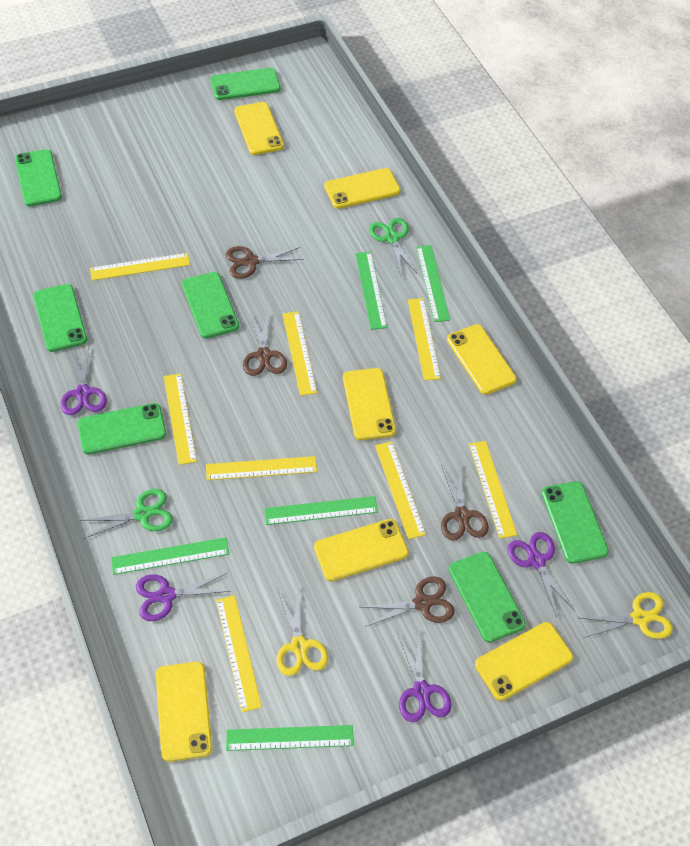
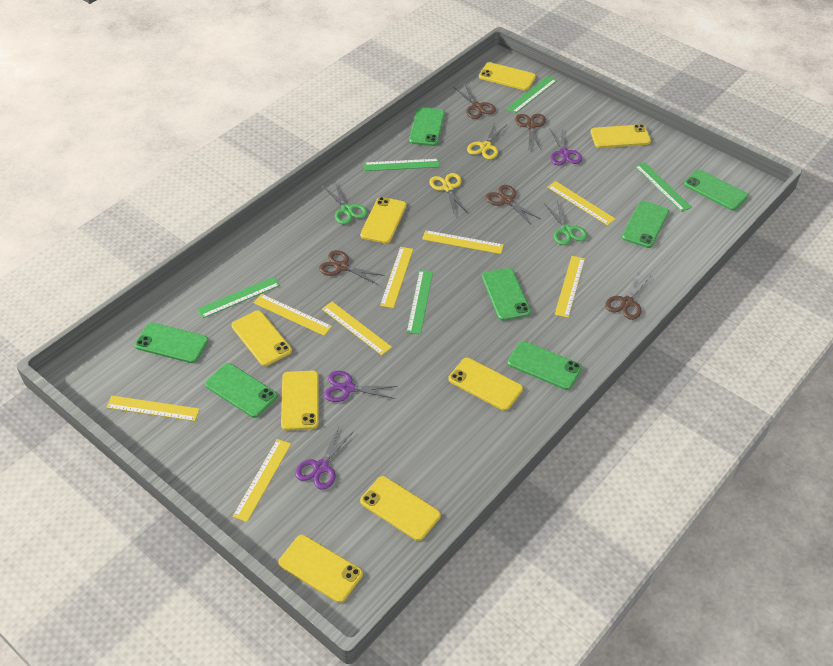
brown scissors: 4 -> 5
purple scissors: 4 -> 3
yellow phone: 7 -> 8

